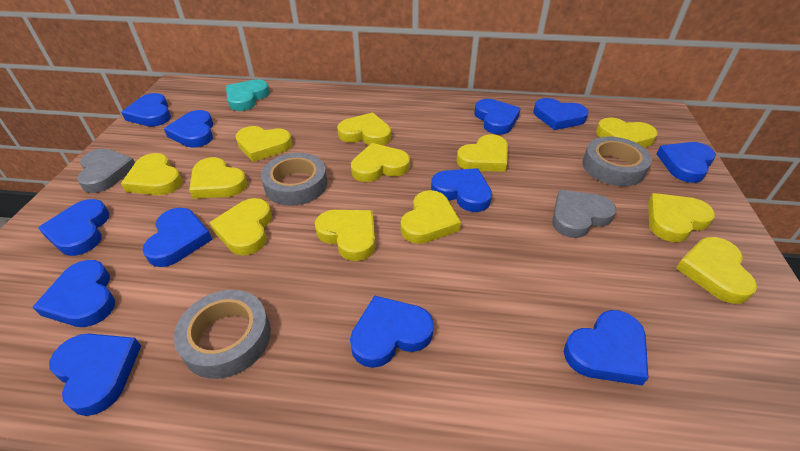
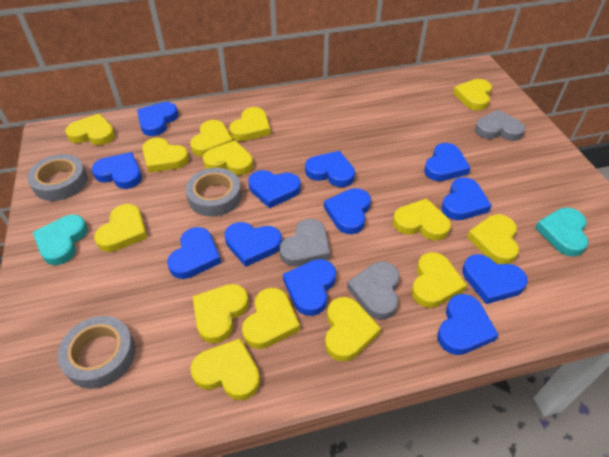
grey heart: 2 -> 3
turquoise heart: 1 -> 2
yellow heart: 12 -> 14

